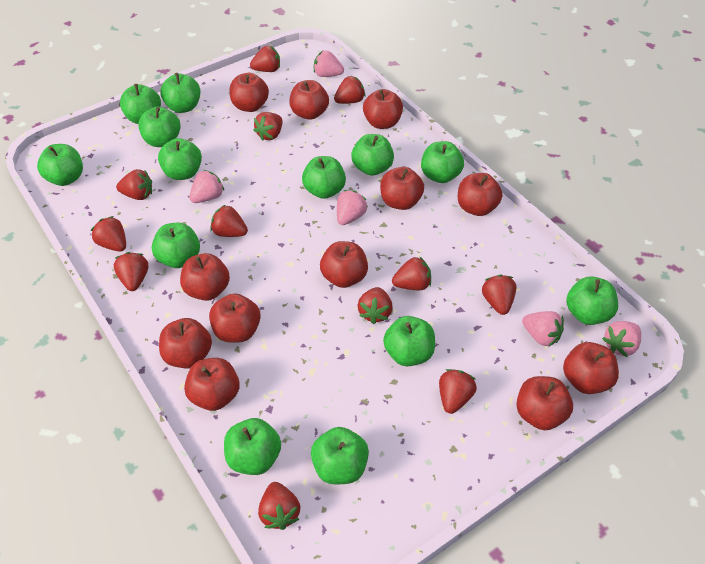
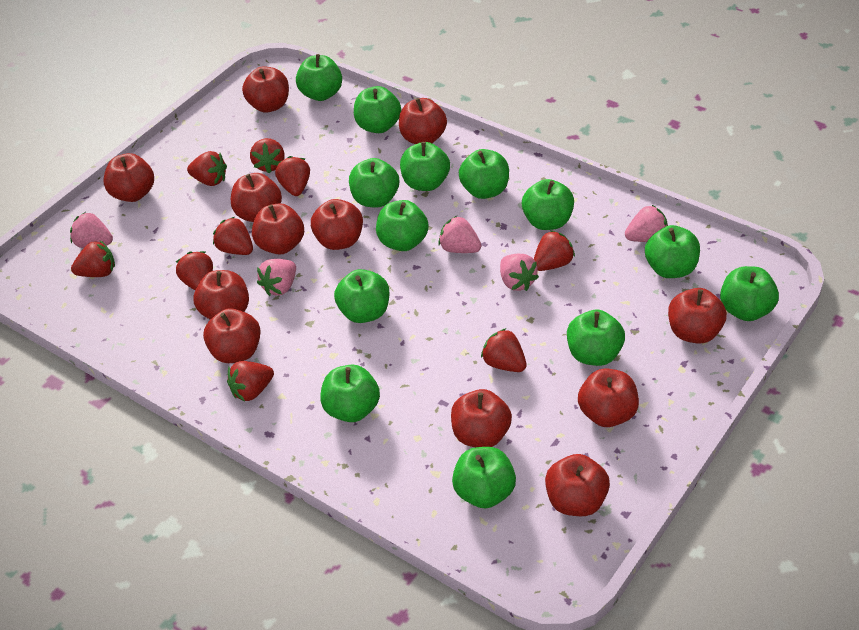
red strawberry: 12 -> 9

